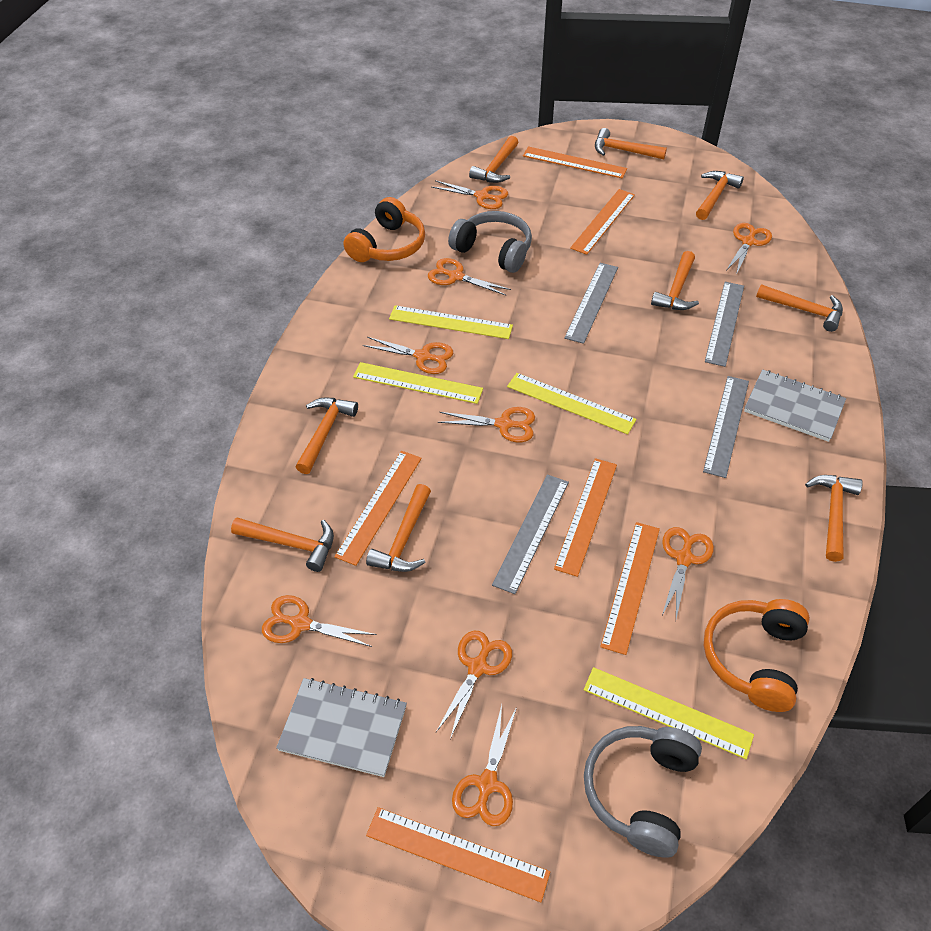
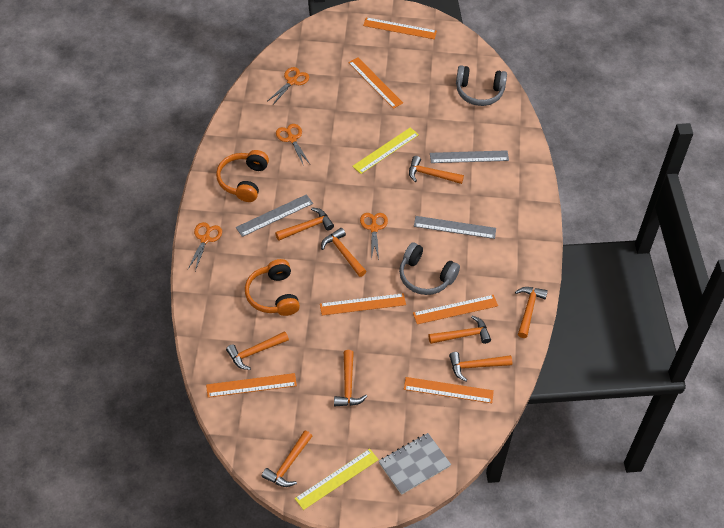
grey notebook: 2 -> 1
grey ruler: 4 -> 3
orange scissors: 9 -> 4
yellow ruler: 4 -> 2

